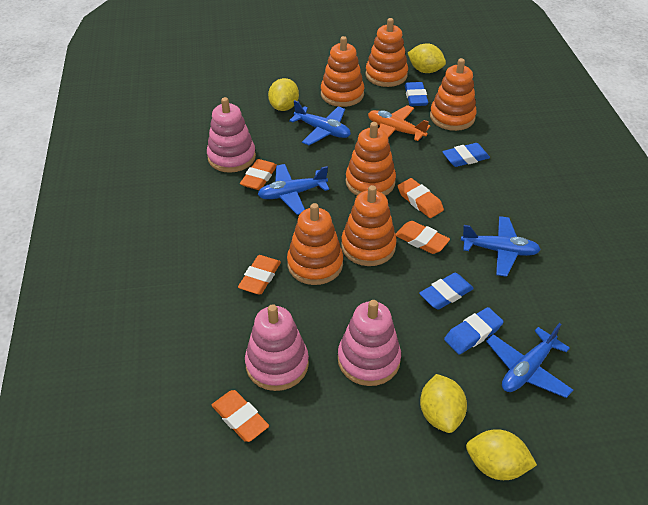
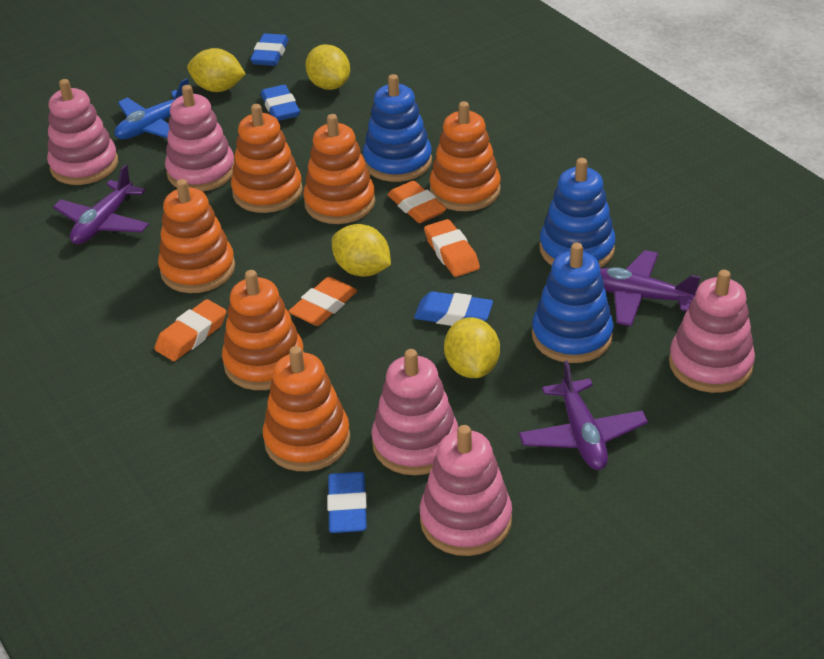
blue plane: 4 -> 1
blue stacking toy: 0 -> 3
orange eraser: 5 -> 4
orange plane: 1 -> 0
pink stacking toy: 3 -> 5
purple plane: 0 -> 3

